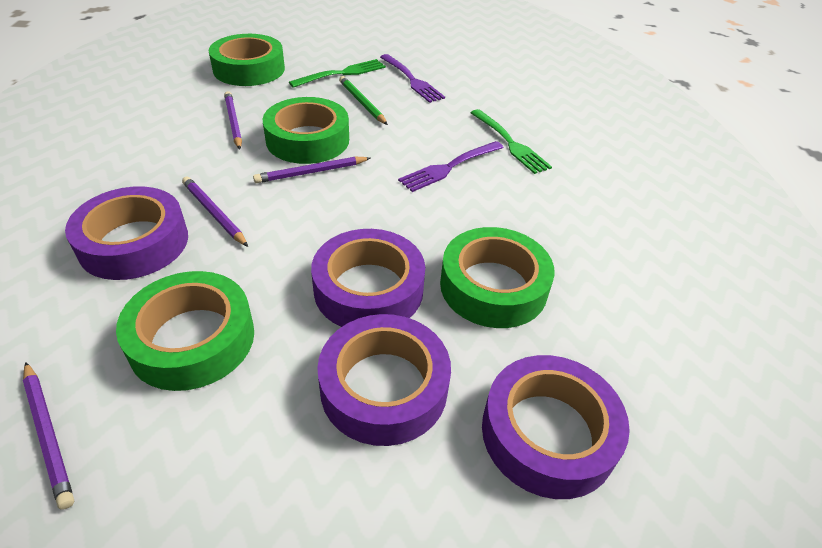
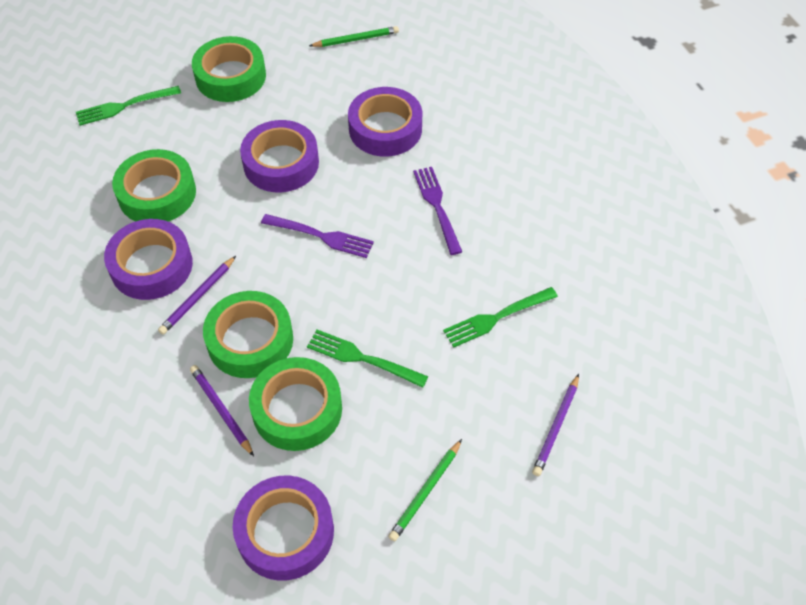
green fork: 2 -> 3
green pencil: 1 -> 2
purple pencil: 4 -> 3

